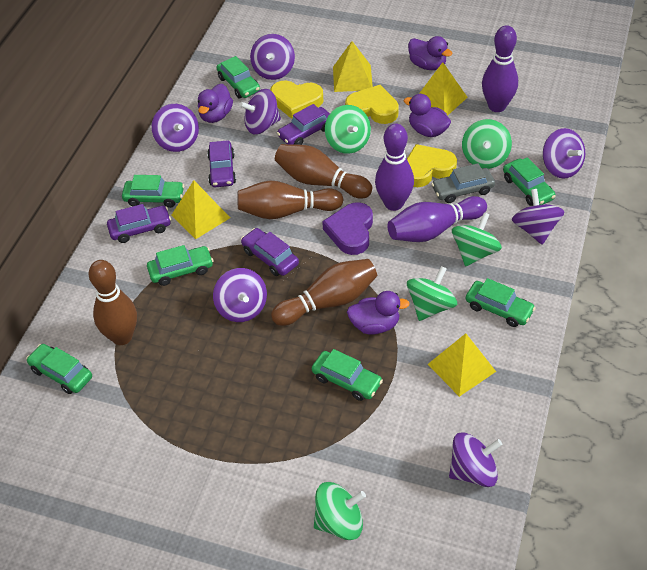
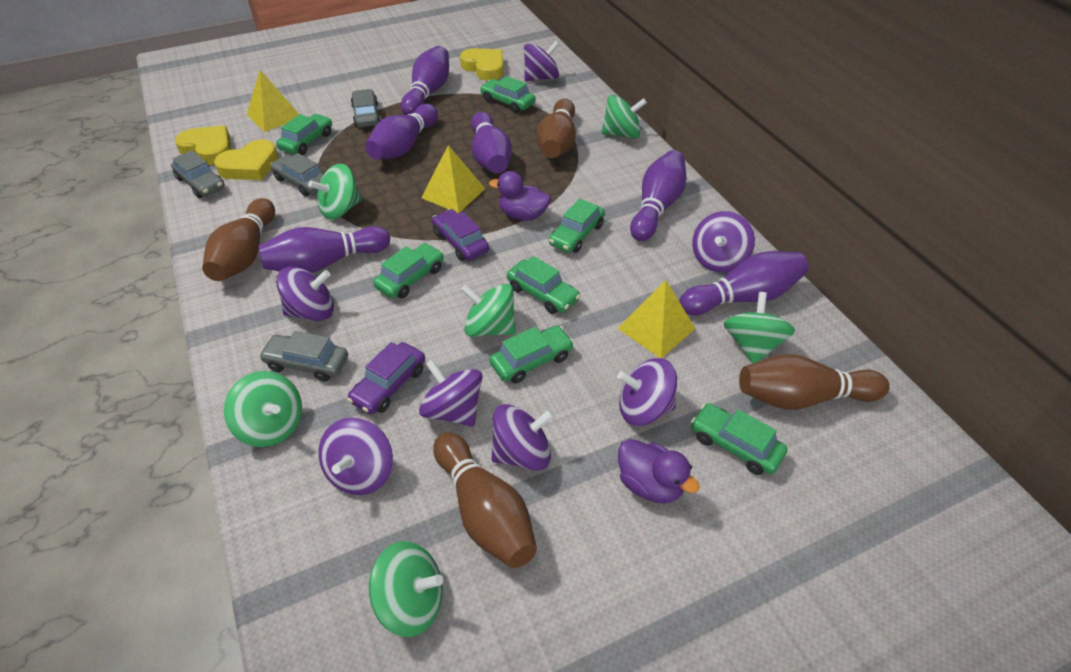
green spinning top: 5 -> 6
grey car: 1 -> 4
purple bowling pin: 3 -> 6
purple car: 4 -> 2
purple duck: 4 -> 2
purple heart: 1 -> 0
yellow pyramid: 4 -> 3

